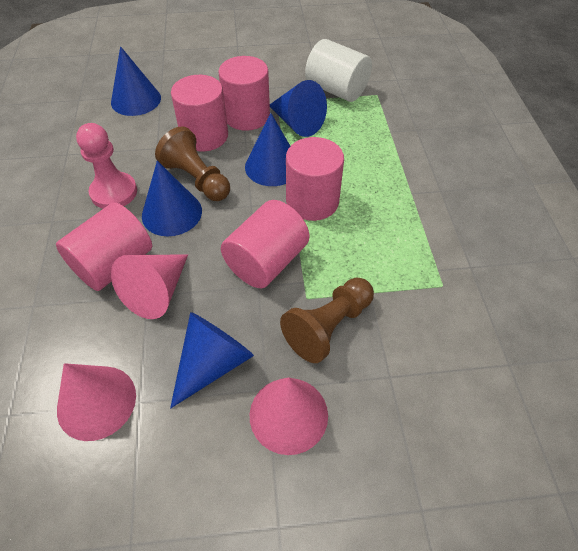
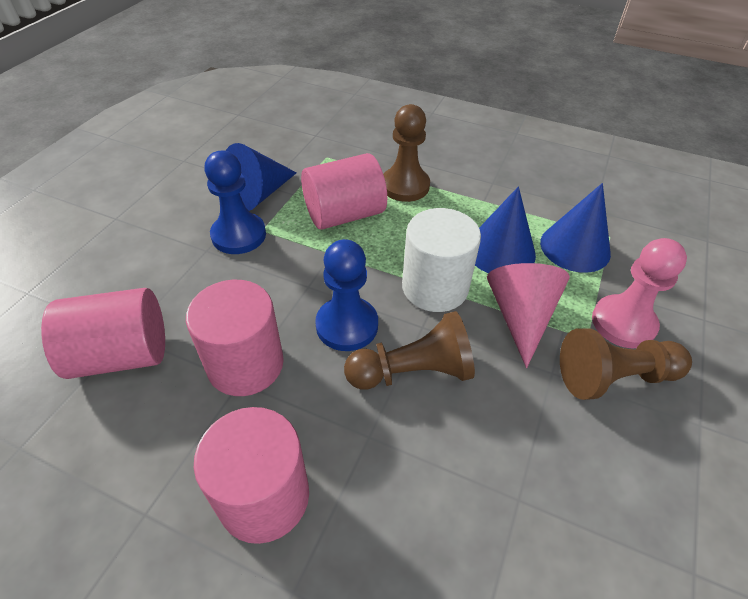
blue cone: 5 -> 3
blue pawn: 0 -> 2
brown pawn: 2 -> 3
pink cone: 3 -> 1
pink cylinder: 5 -> 4

